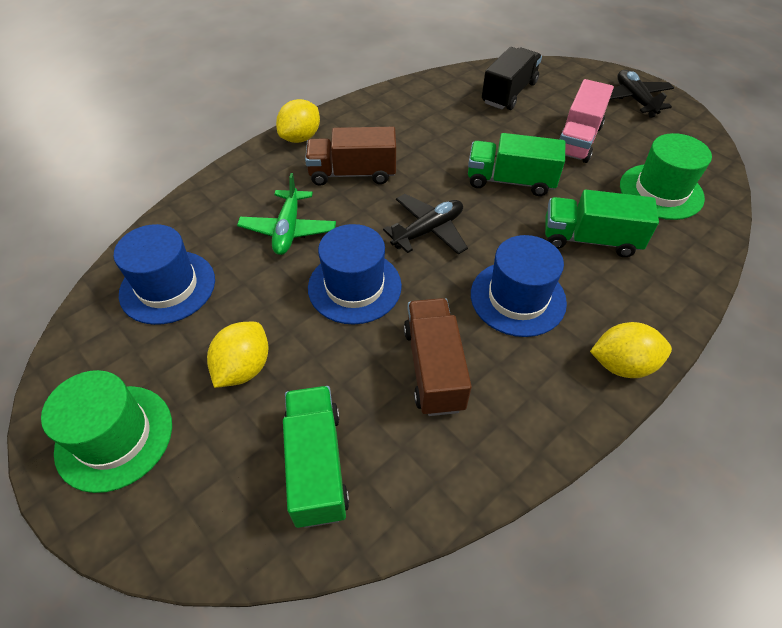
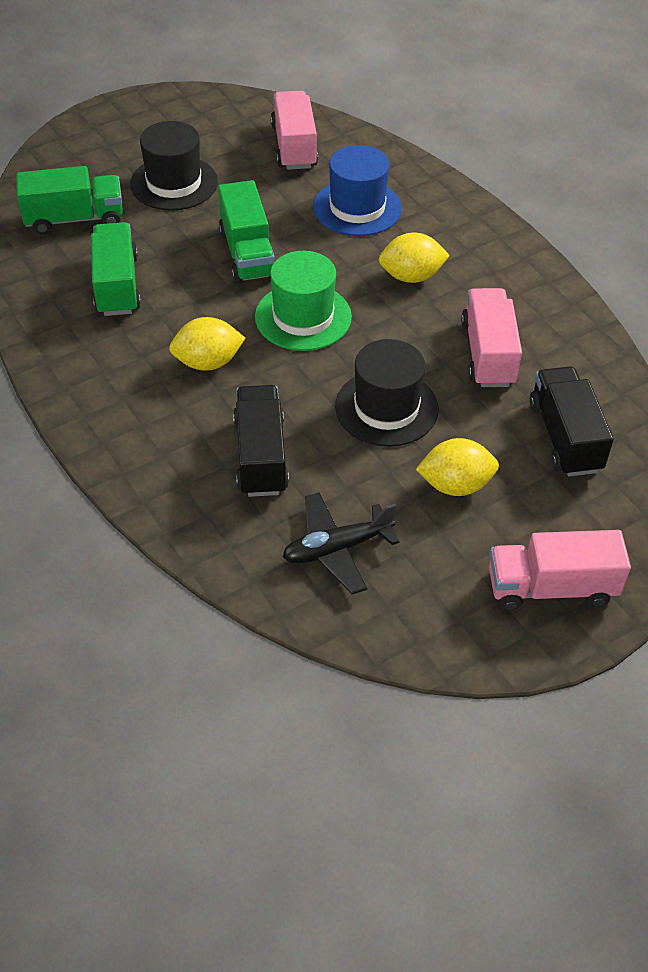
black hat: 0 -> 2
black plane: 2 -> 1
black truck: 1 -> 2
blue hat: 3 -> 1
brown truck: 2 -> 0
green hat: 2 -> 1
green plane: 1 -> 0
pink truck: 1 -> 3

